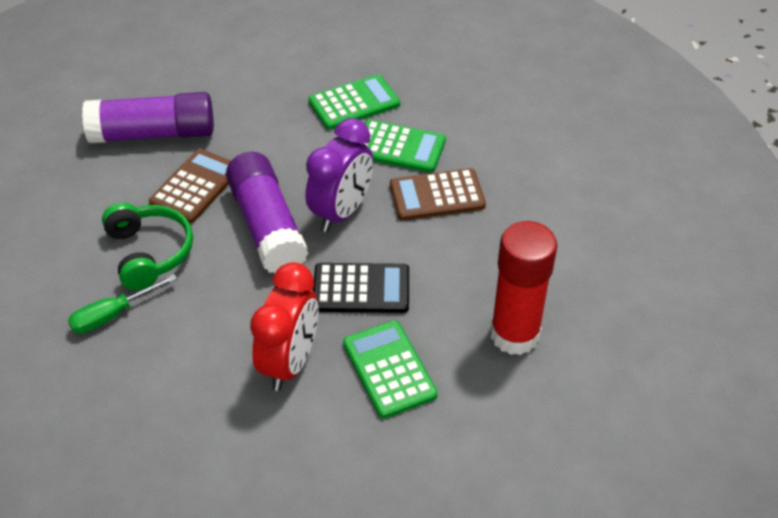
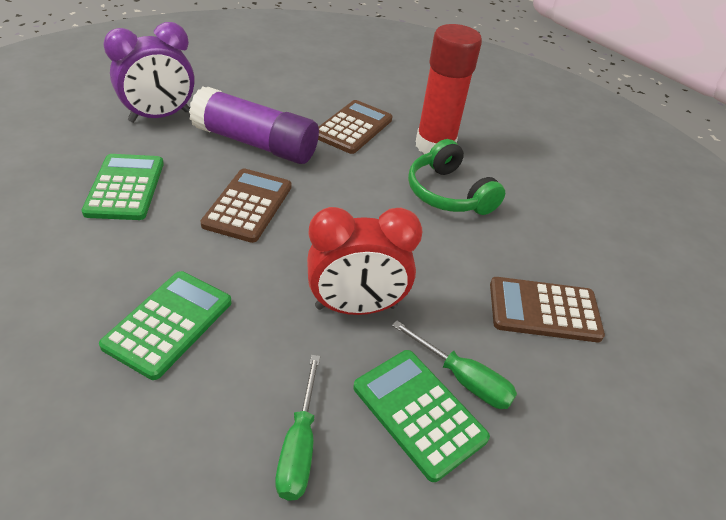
black calculator: 1 -> 0
brown calculator: 2 -> 3
green screwdriver: 1 -> 2
purple glue stick: 2 -> 1

